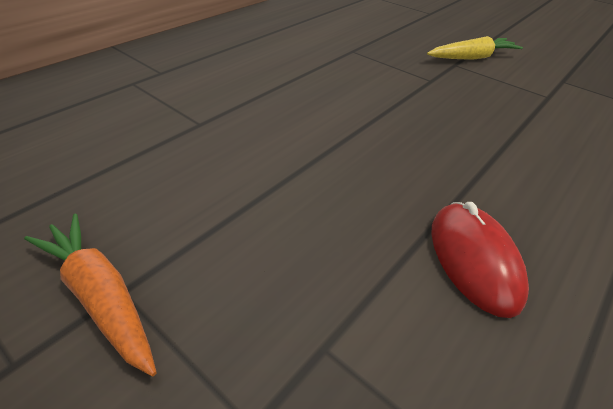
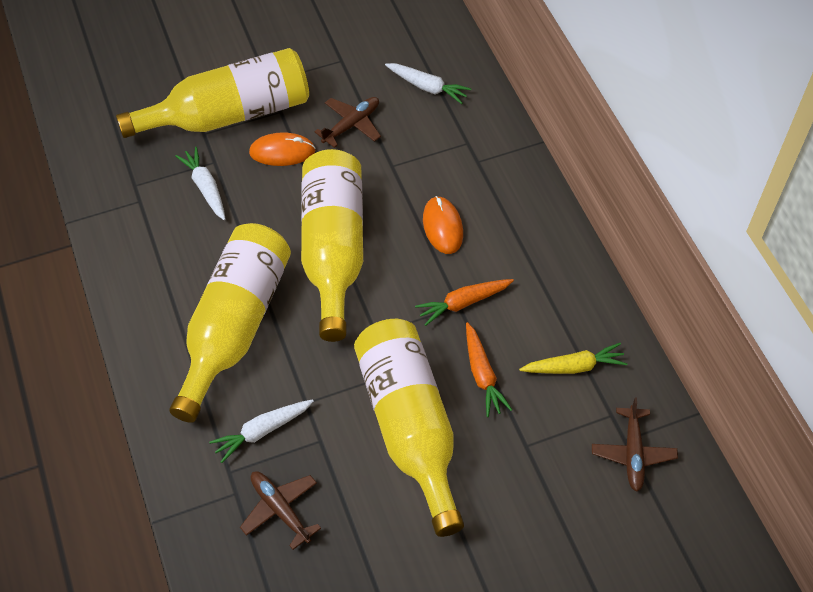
brown plane: 0 -> 3
orange carrot: 1 -> 2
orange mouse: 0 -> 2
red mouse: 1 -> 0
white carrot: 0 -> 3
yellow bottle: 0 -> 4

